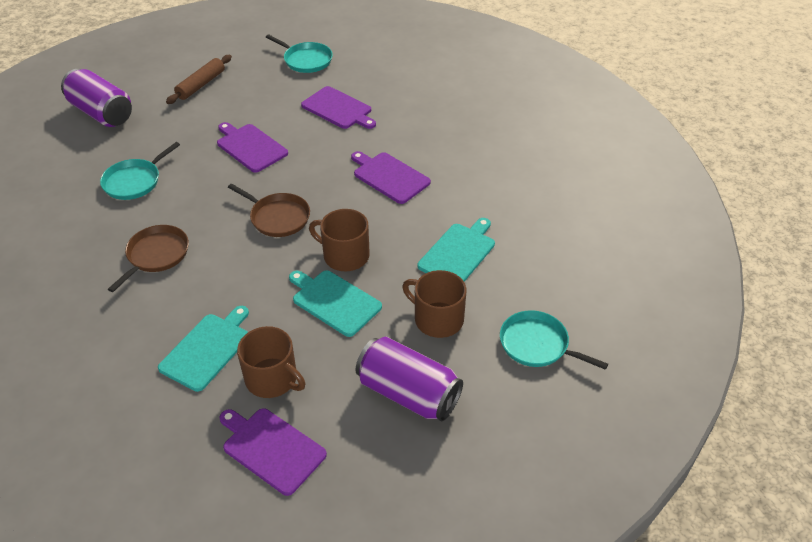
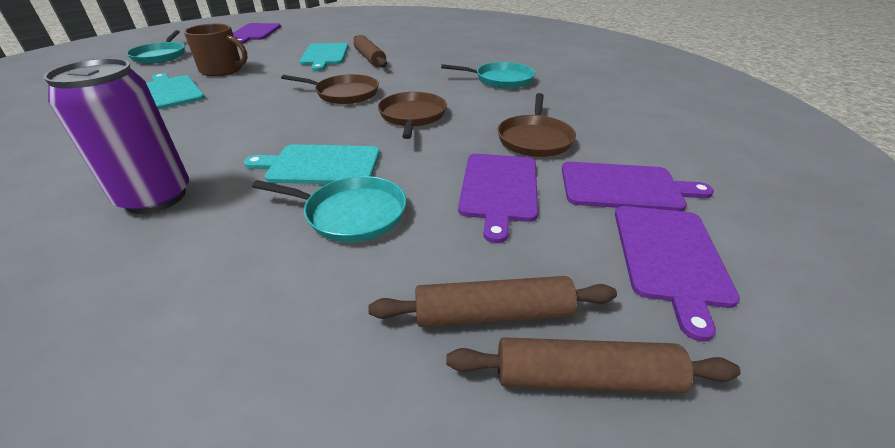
brown mug: 3 -> 1
brown pan: 2 -> 3
brown rolling pin: 1 -> 3
purple can: 2 -> 1

